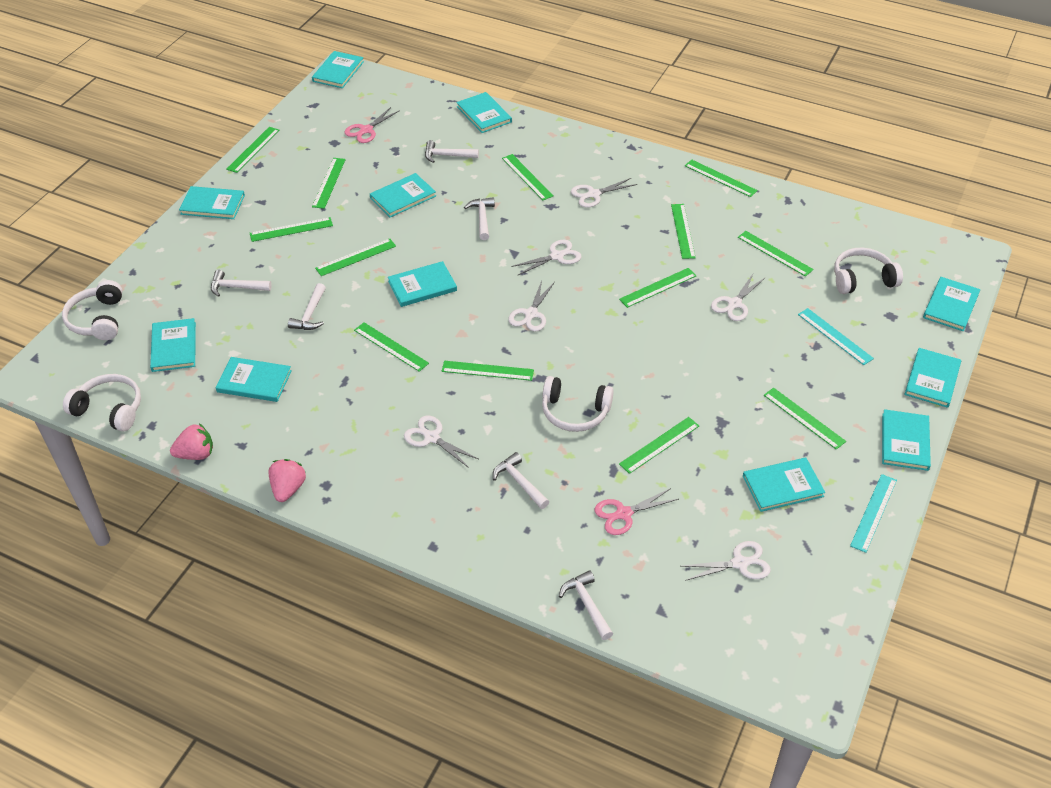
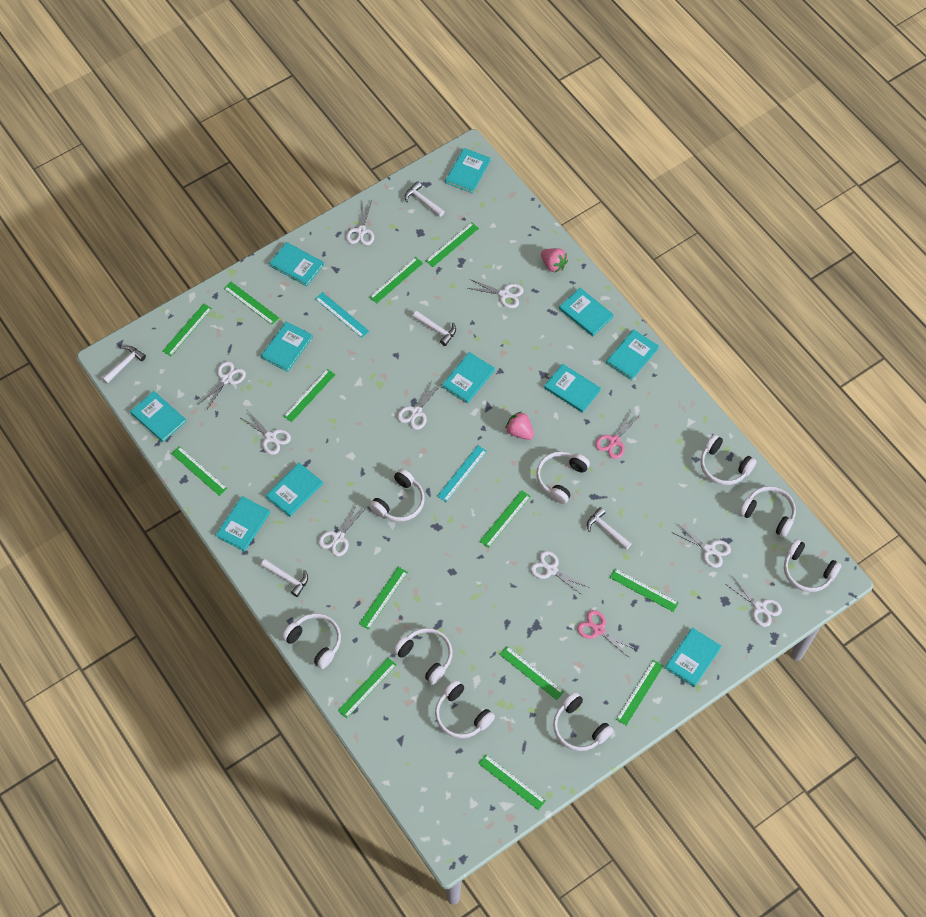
white hammer: 6 -> 5
white headphones: 4 -> 9
white scissors: 6 -> 9

